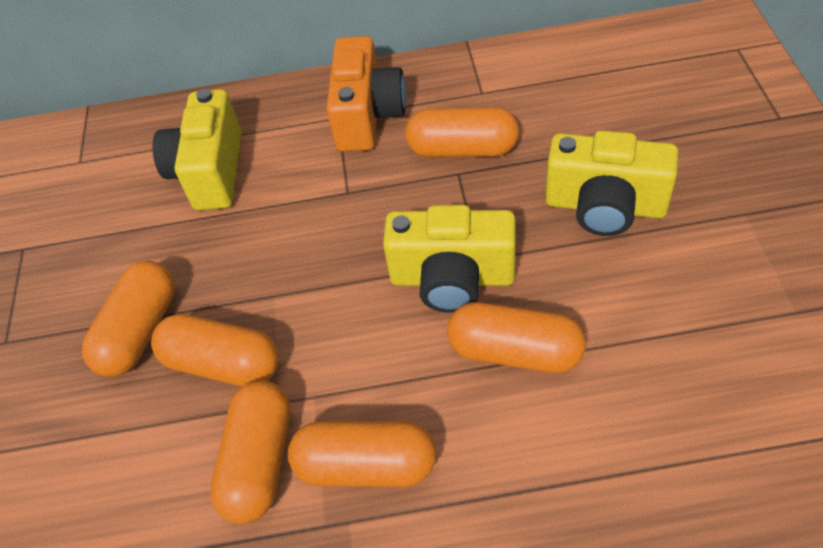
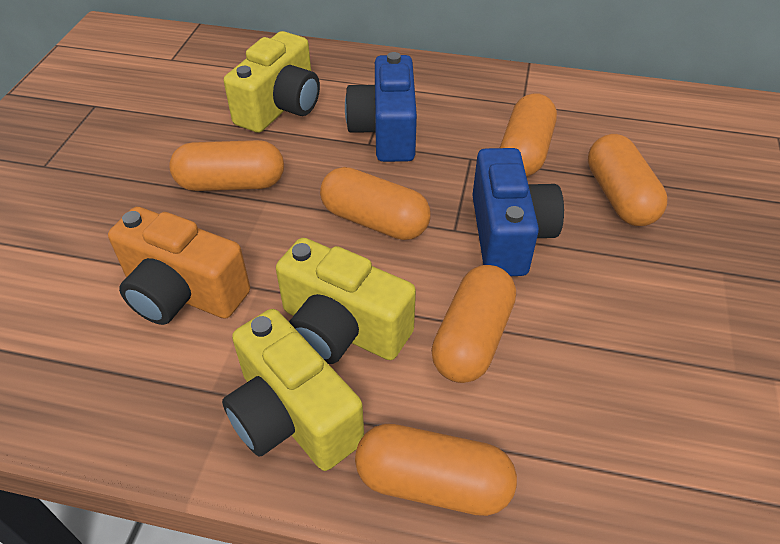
blue camera: 0 -> 2

